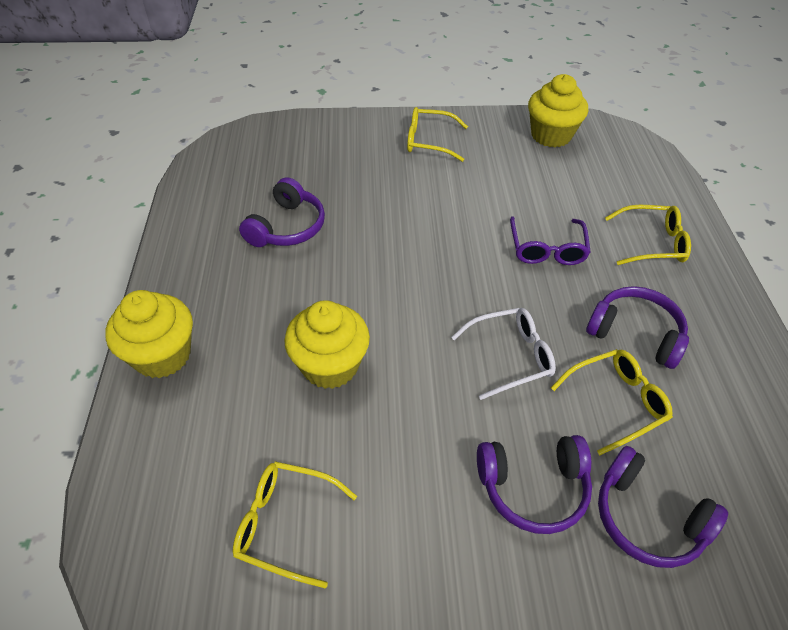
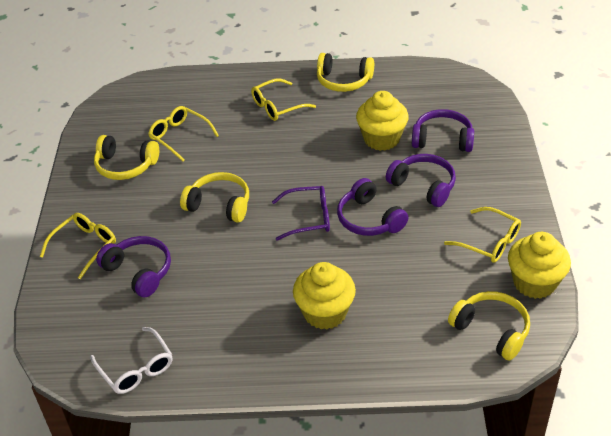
yellow headphones: 0 -> 4

